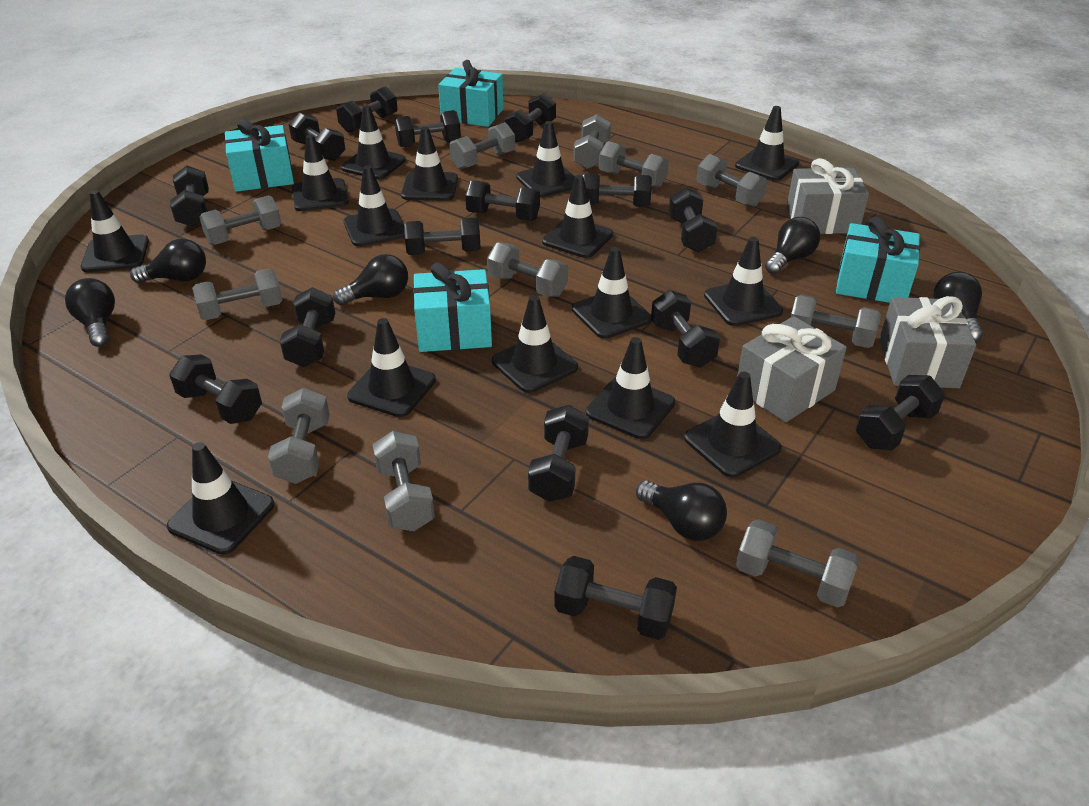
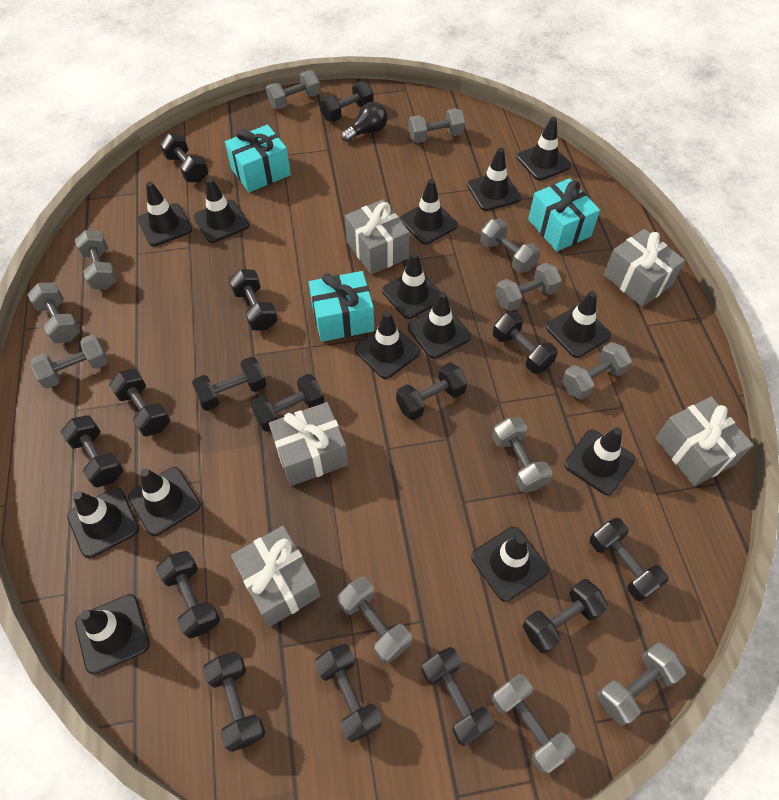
black light bulb: 6 -> 1
black traffic cone: 15 -> 14
grey dumbbell: 11 -> 12
grey gift: 3 -> 5
turquoise gift: 4 -> 3

